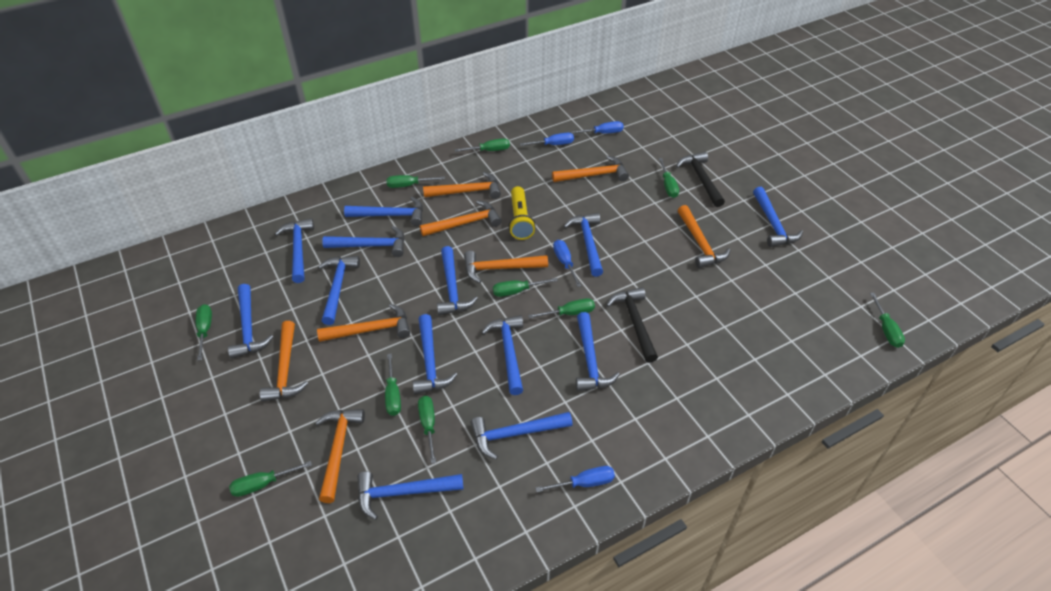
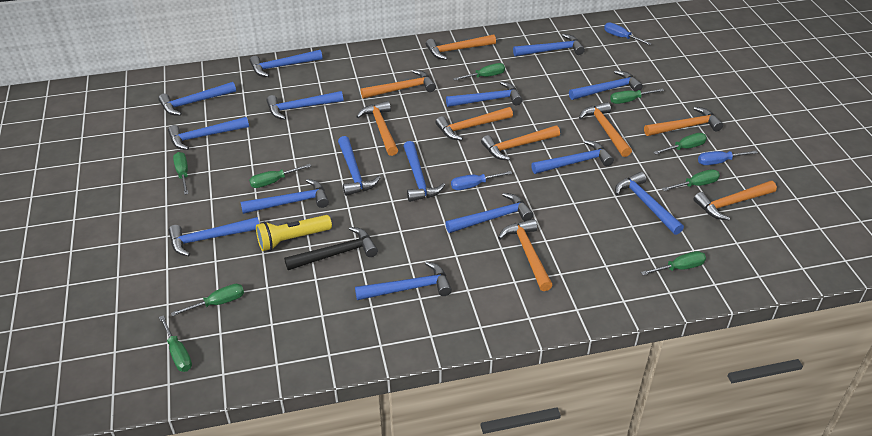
black hammer: 2 -> 1
blue hammer: 13 -> 15
blue screwdriver: 4 -> 3
green screwdriver: 10 -> 9
orange hammer: 8 -> 9

